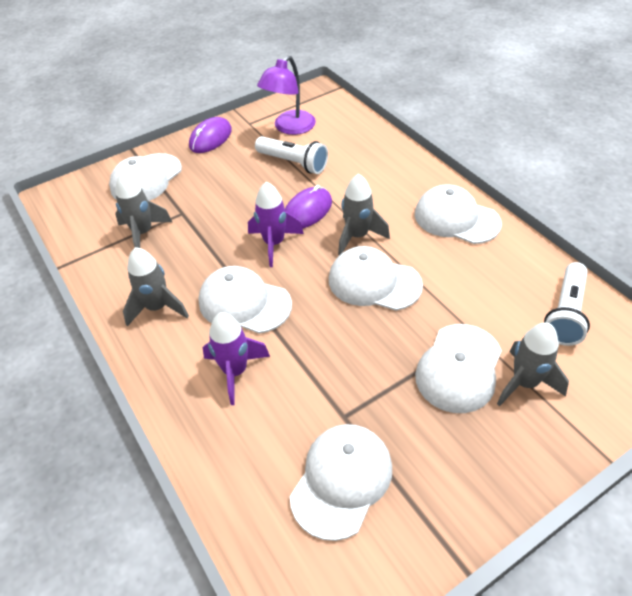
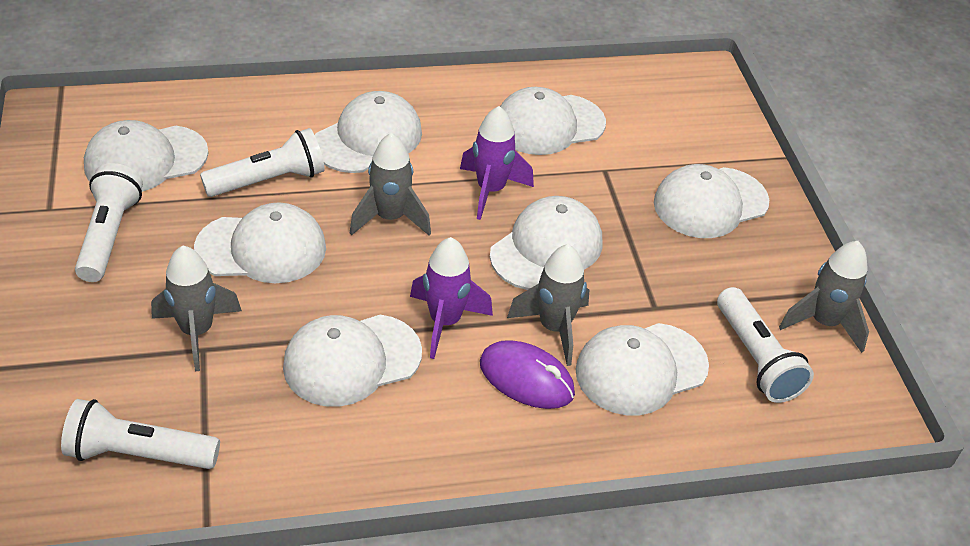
purple lamp: 1 -> 0
purple mouse: 2 -> 1
white cap: 6 -> 8
white flashlight: 2 -> 4

